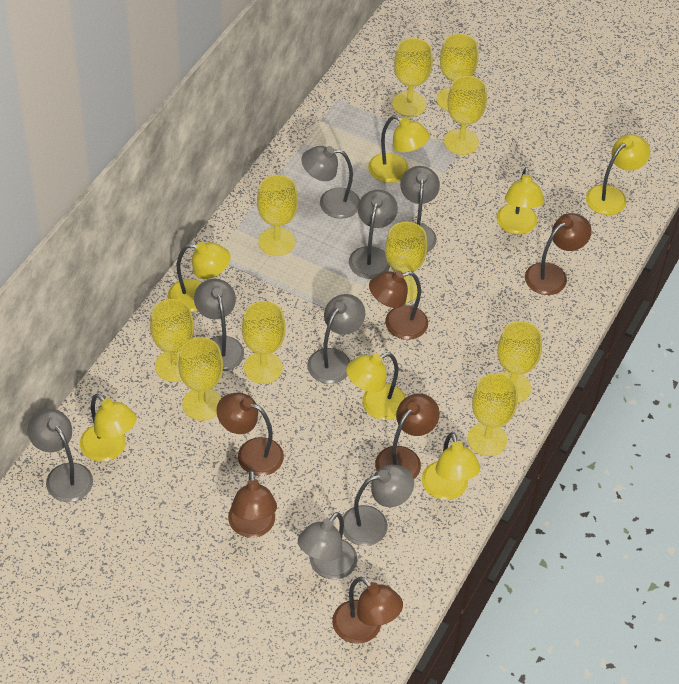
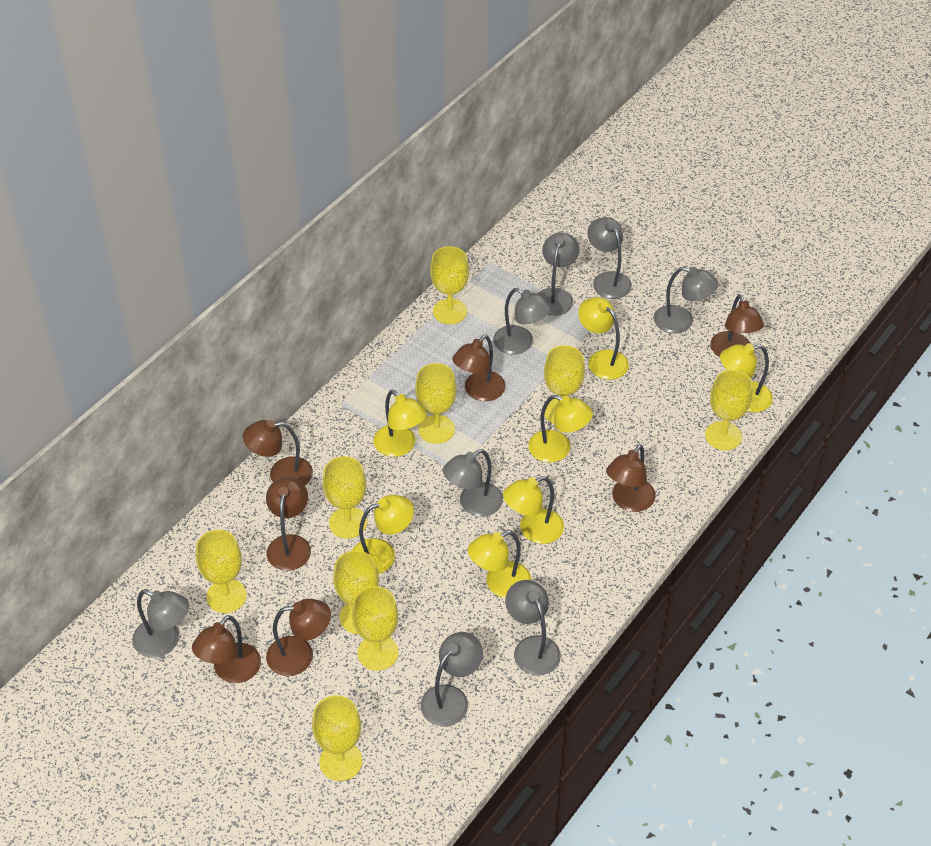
brown lamp: 6 -> 7
yellow goblet: 10 -> 9

